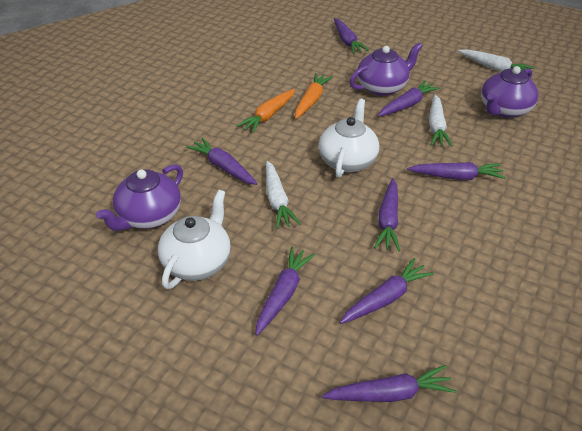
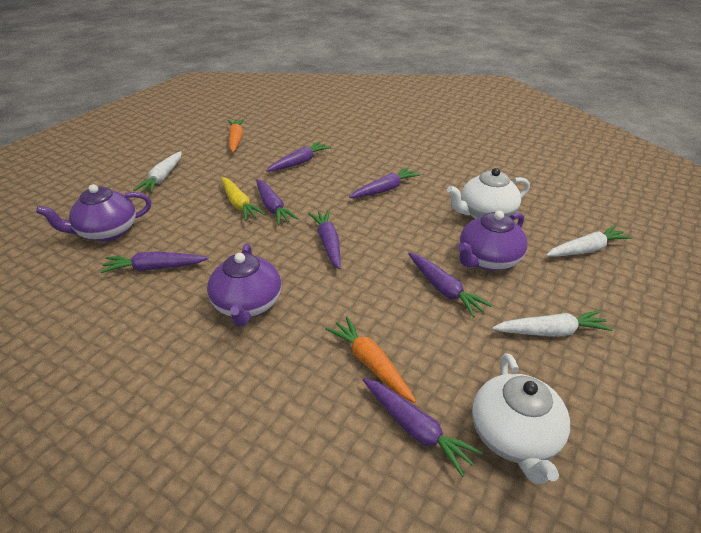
purple carrot: 8 -> 7
yellow carrot: 0 -> 1

